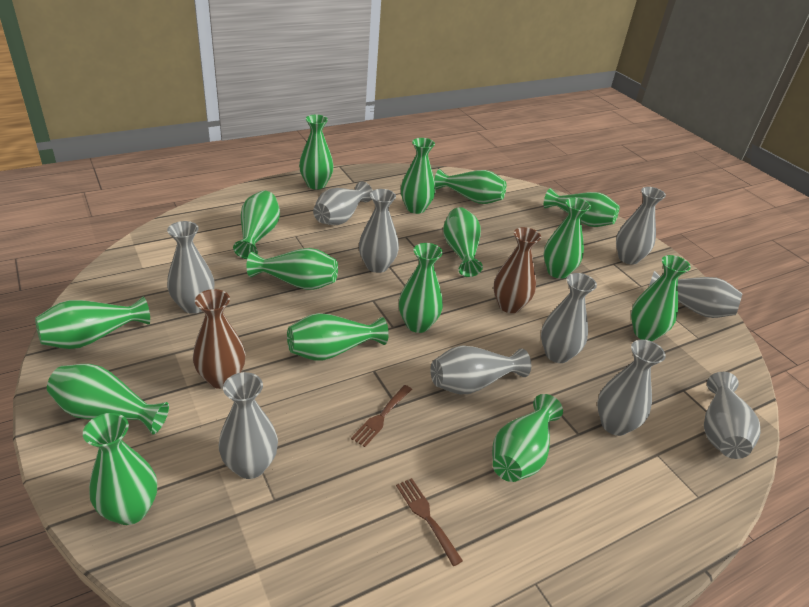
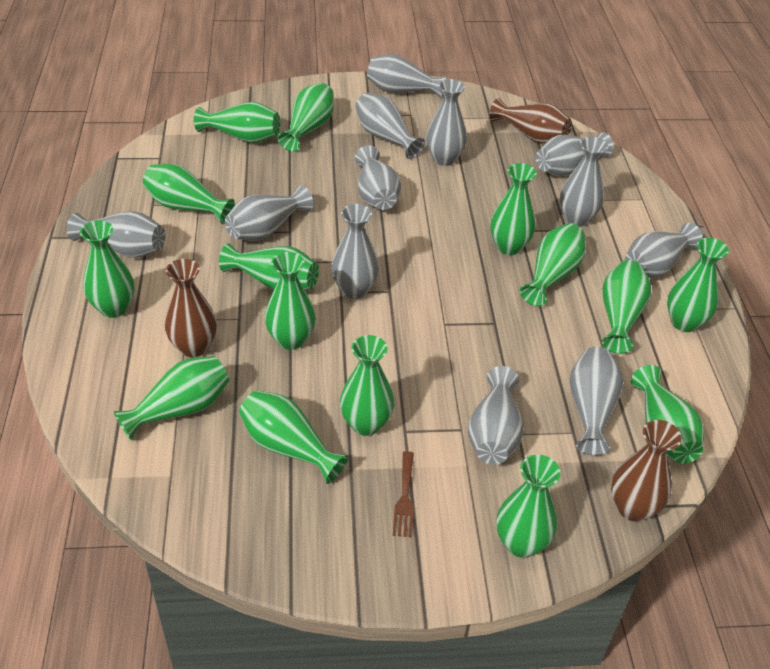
brown fork: 2 -> 1
brown vase: 2 -> 3
grey vase: 10 -> 12

